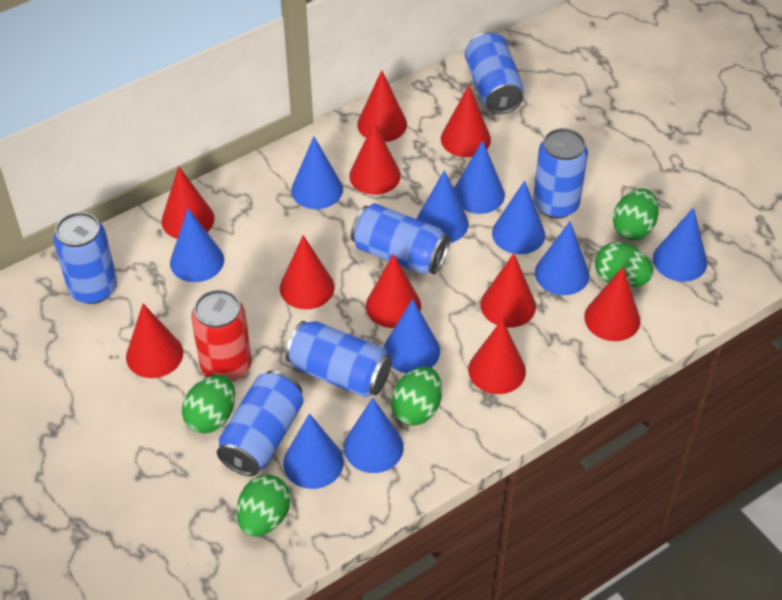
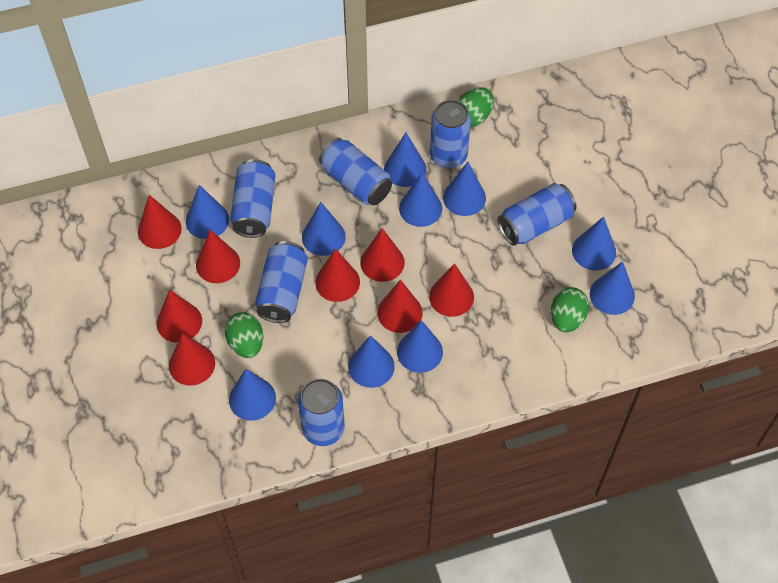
green egg: 5 -> 3
red can: 1 -> 0
red cone: 10 -> 8

